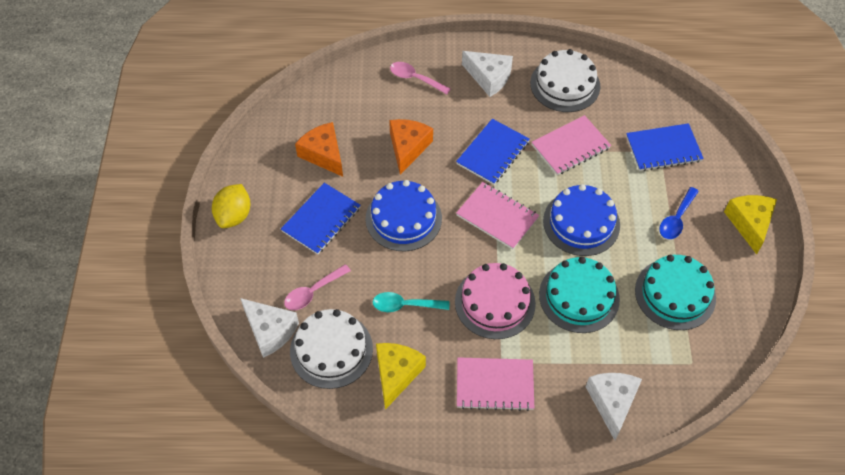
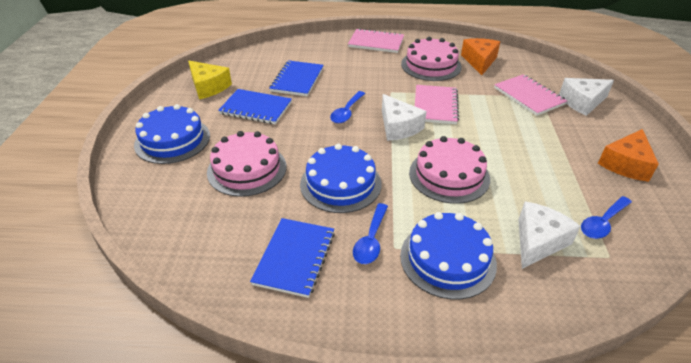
blue cake: 2 -> 3
blue spoon: 1 -> 3
pink cake: 1 -> 3
pink spoon: 2 -> 0
turquoise cake: 2 -> 0
turquoise spoon: 1 -> 0
white cake: 2 -> 0
yellow cheese: 2 -> 1
yellow lemon: 1 -> 0

